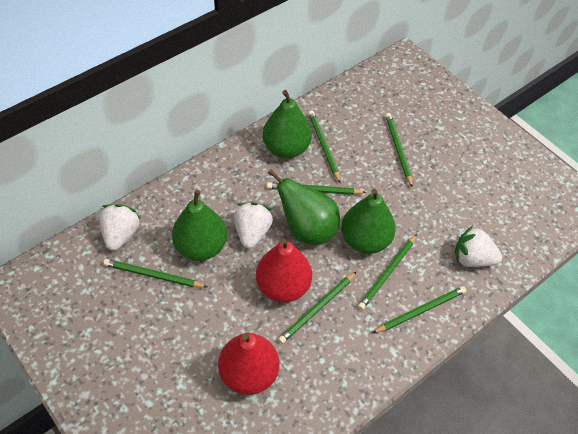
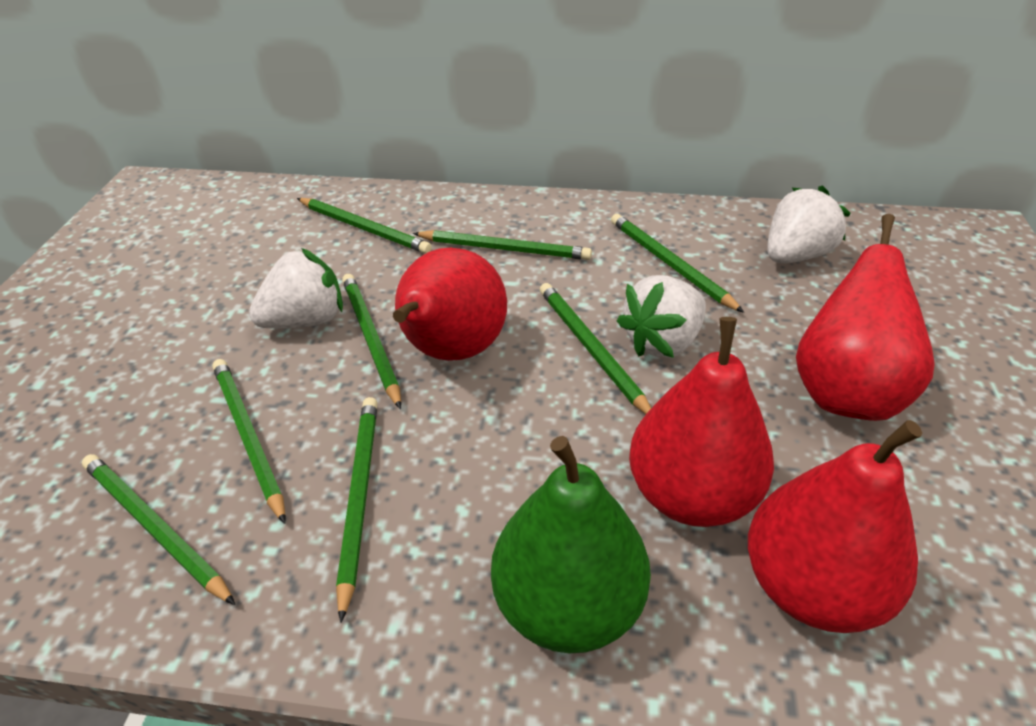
green pear: 4 -> 1
green pencil: 7 -> 8
red pear: 2 -> 4

